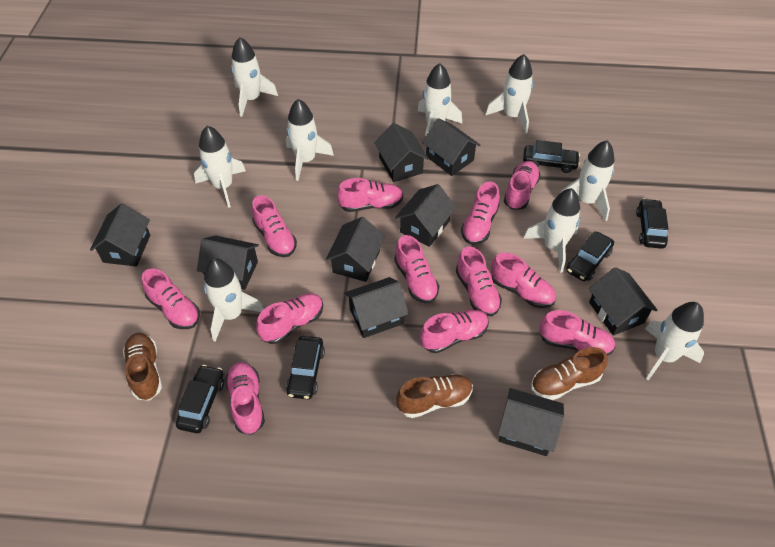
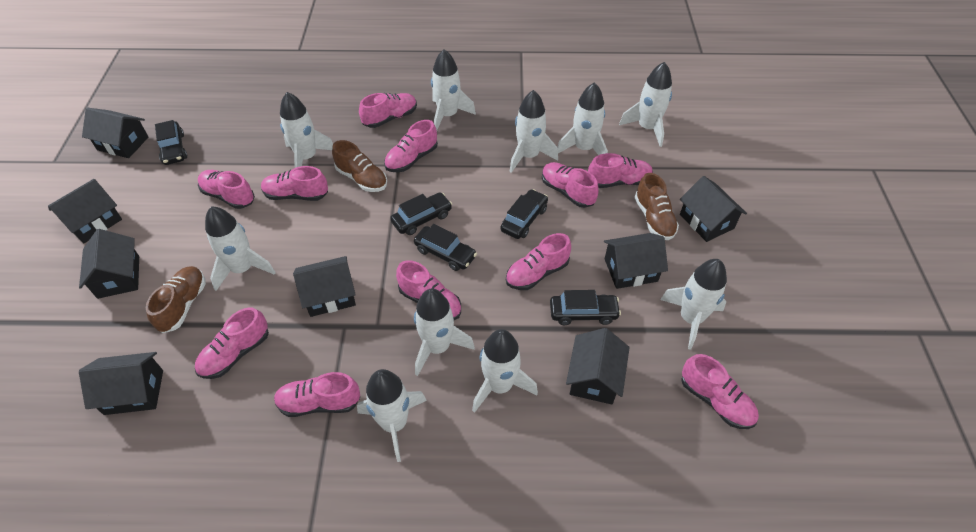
black house: 9 -> 8
pink shoe: 12 -> 11
white rocket: 9 -> 10

